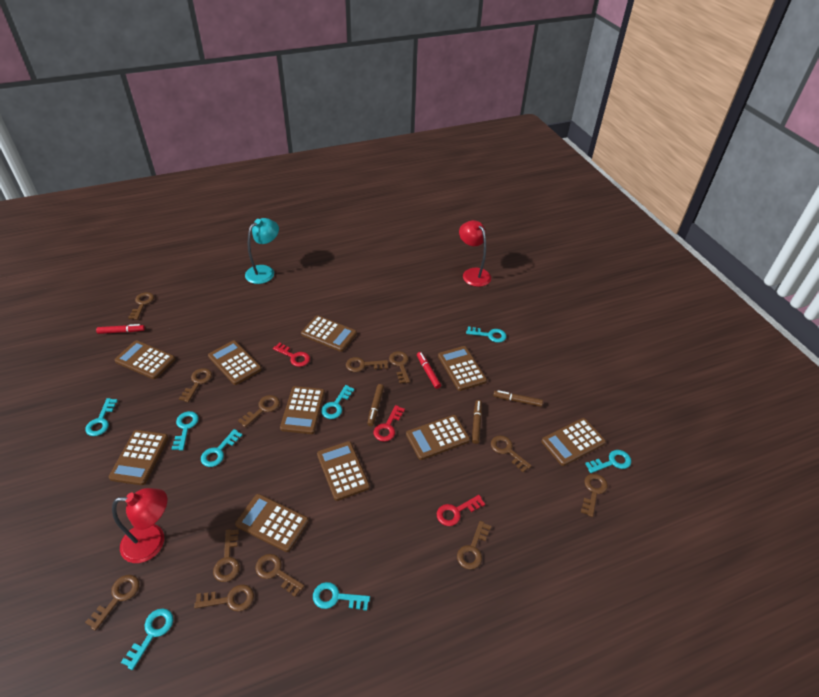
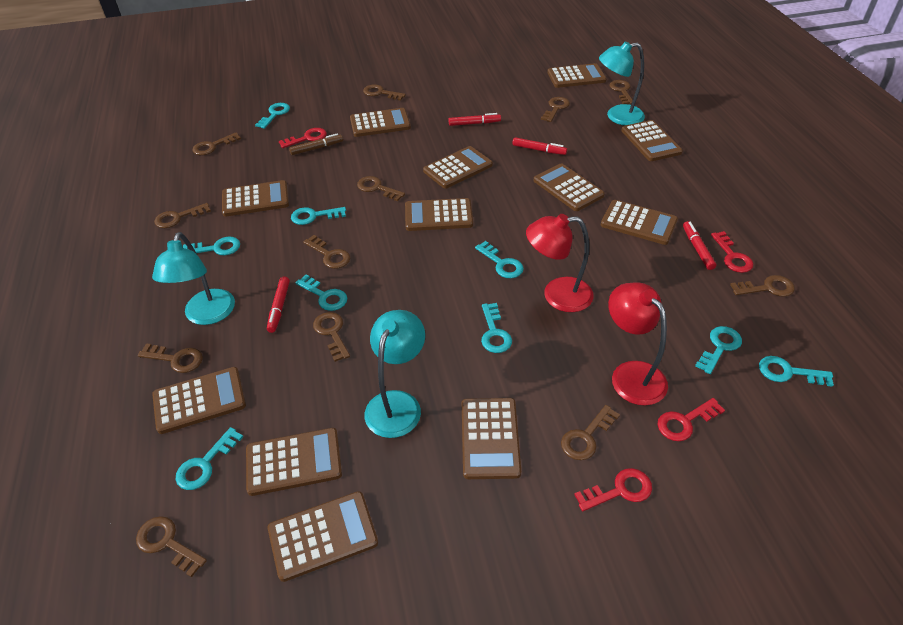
brown calculator: 10 -> 12
brown marker: 3 -> 1
red key: 3 -> 4
red marker: 2 -> 4
turquoise key: 8 -> 9
turquoise lamp: 1 -> 3

